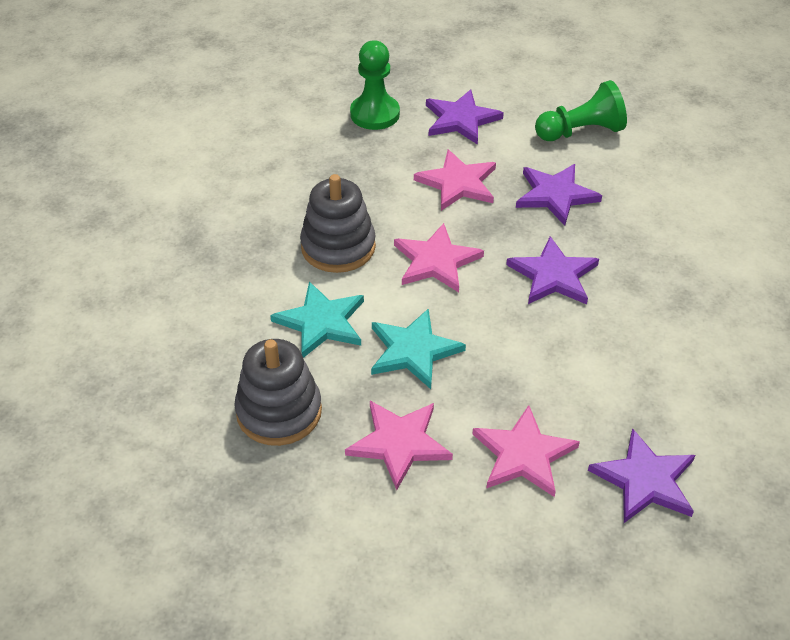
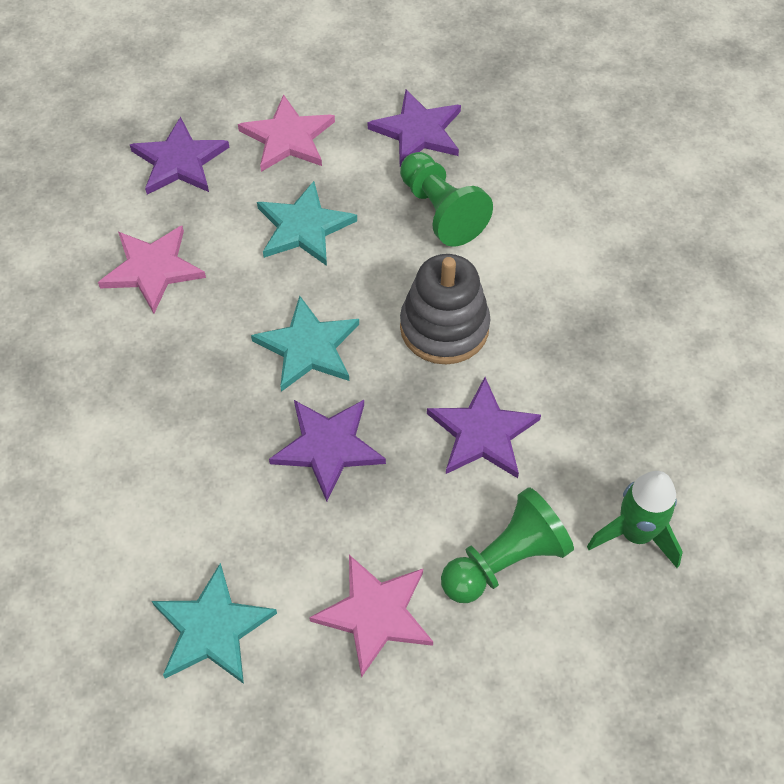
green rocket: 0 -> 1
grey stacking toy: 2 -> 1
pink star: 4 -> 3
turquoise star: 2 -> 3

